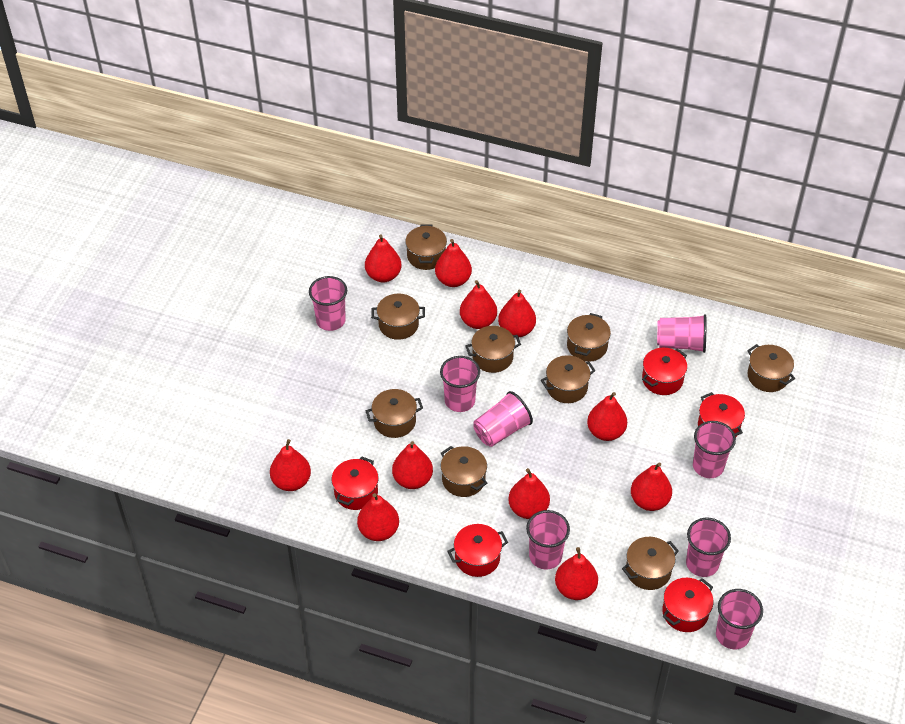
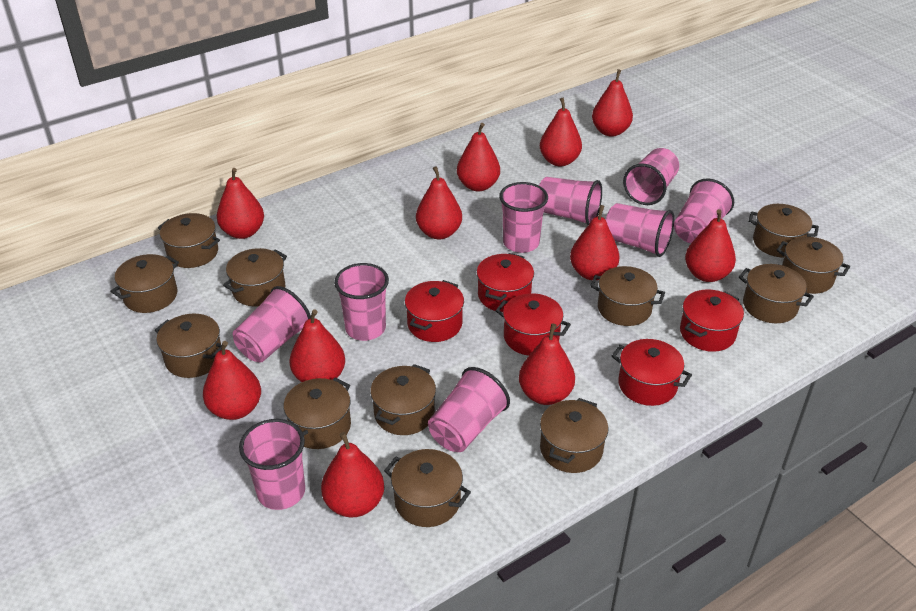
brown pot: 9 -> 12
pink cup: 8 -> 9

